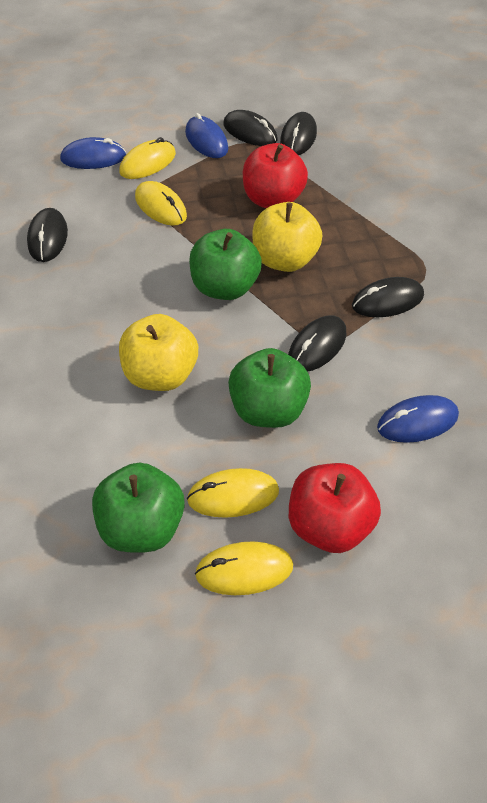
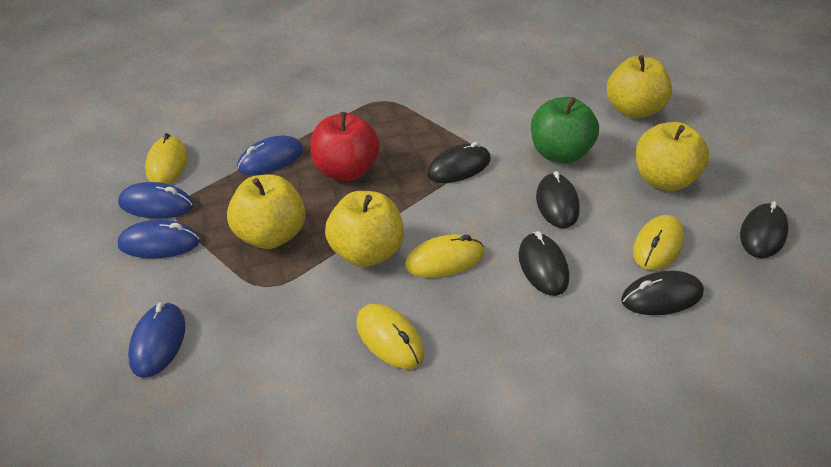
blue mouse: 3 -> 4
green apple: 3 -> 1
red apple: 2 -> 1
yellow apple: 2 -> 4

